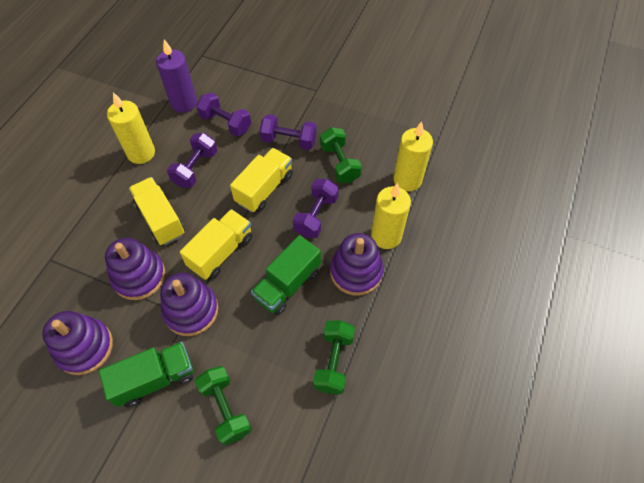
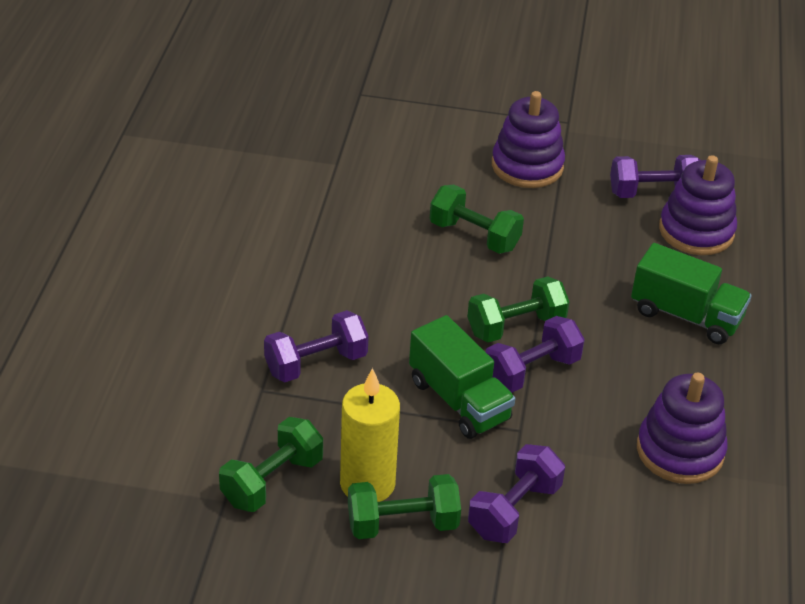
green dumbbell: 3 -> 4
purple candle: 1 -> 0
purple stacking toy: 4 -> 3
yellow candle: 3 -> 1
yellow truck: 3 -> 0

